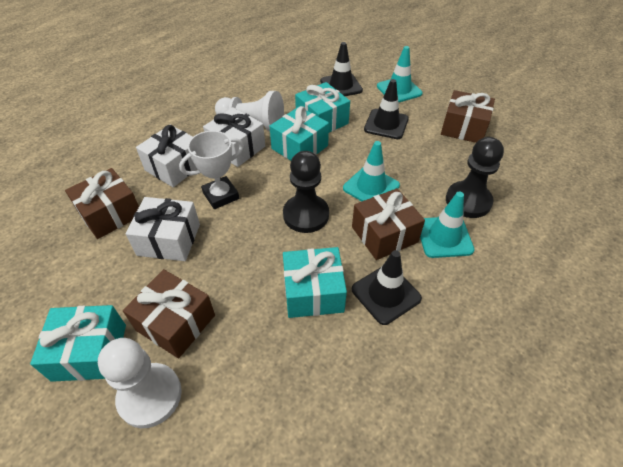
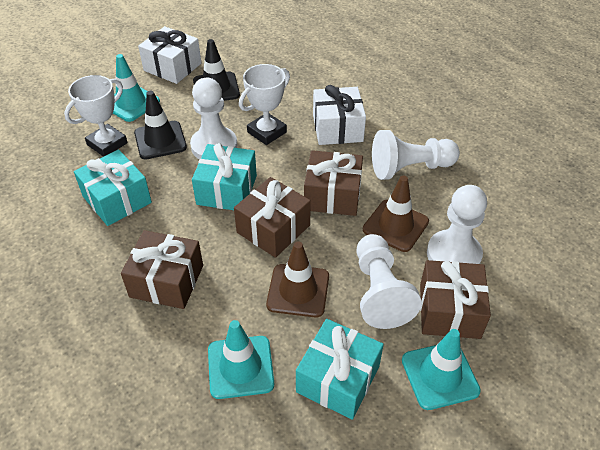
black pawn: 2 -> 0
black traffic cone: 3 -> 2
brown traffic cone: 0 -> 2
turquoise gift: 4 -> 3
white gift: 3 -> 2
white pawn: 2 -> 4
white trophy: 1 -> 2

